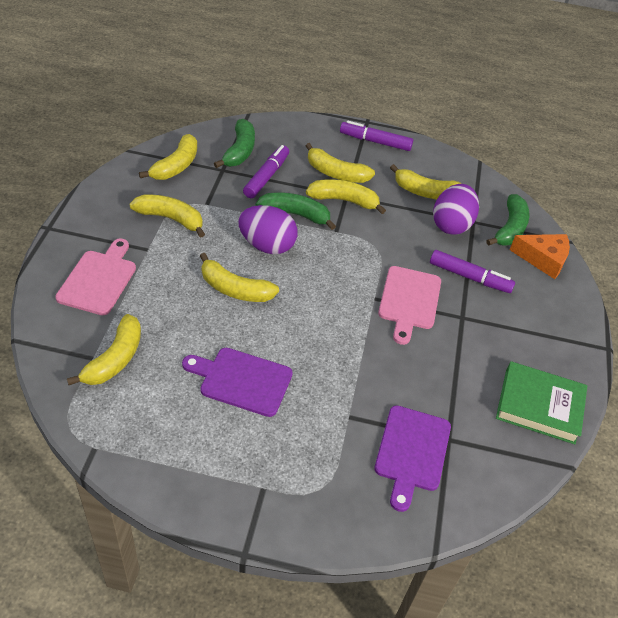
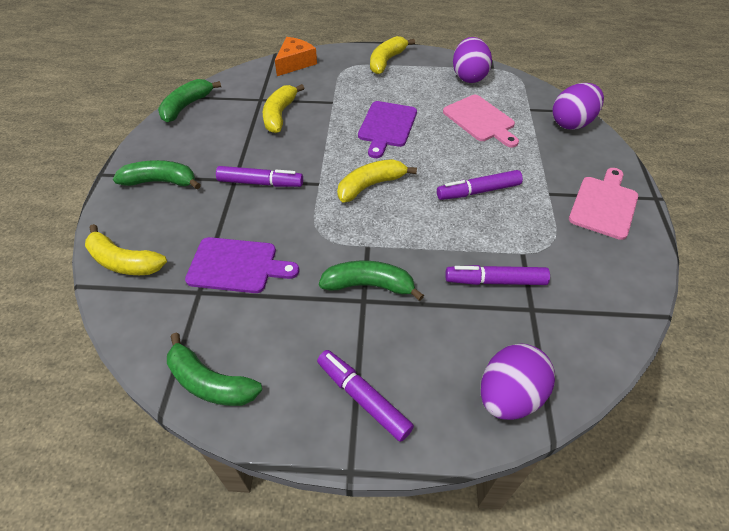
green banana: 3 -> 4
green book: 1 -> 0
purple egg: 2 -> 3
purple marker: 3 -> 4
yellow banana: 7 -> 4

